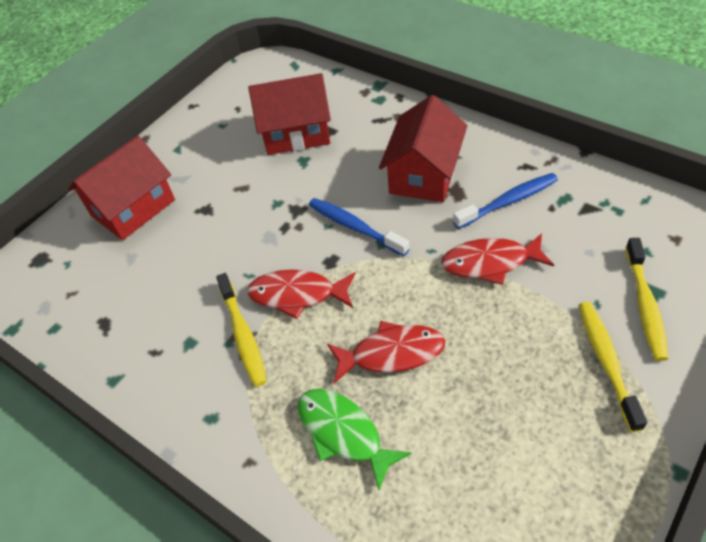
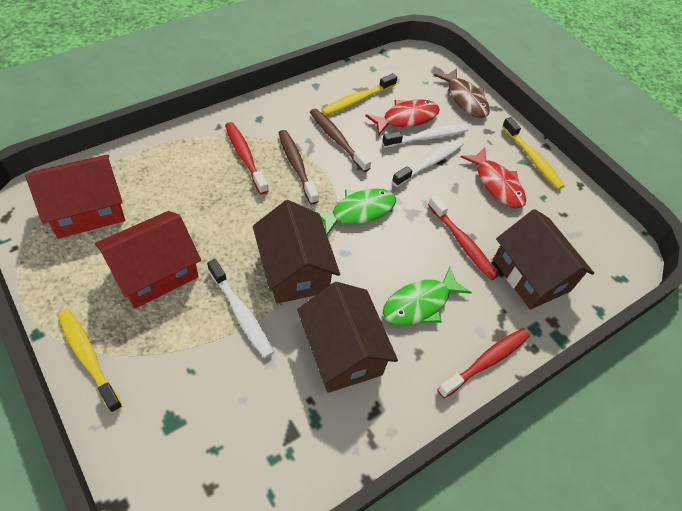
blue toothbrush: 2 -> 0
brown fish: 0 -> 1
brown house: 0 -> 3
brown toothbrush: 0 -> 2
green fish: 1 -> 2
red fish: 3 -> 2
red house: 3 -> 2
red toothbrush: 0 -> 3
white toothbrush: 0 -> 3

